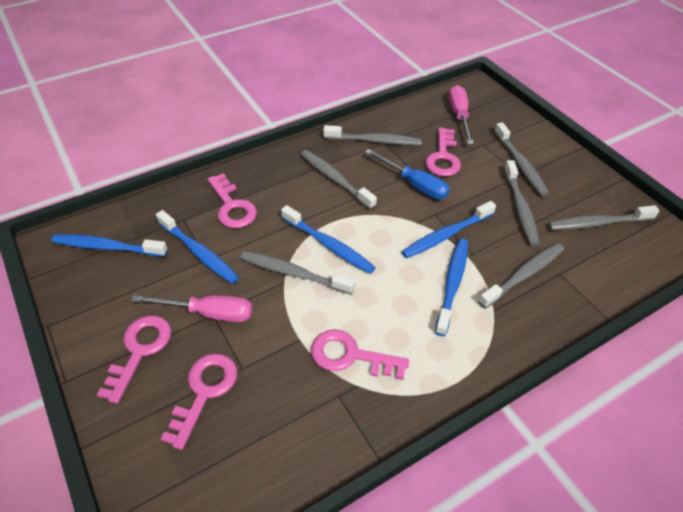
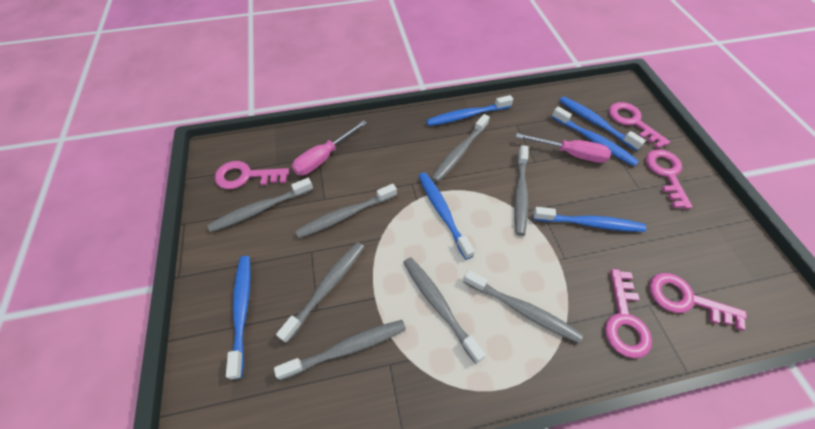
blue screwdriver: 1 -> 0
blue toothbrush: 5 -> 6
grey toothbrush: 7 -> 8

